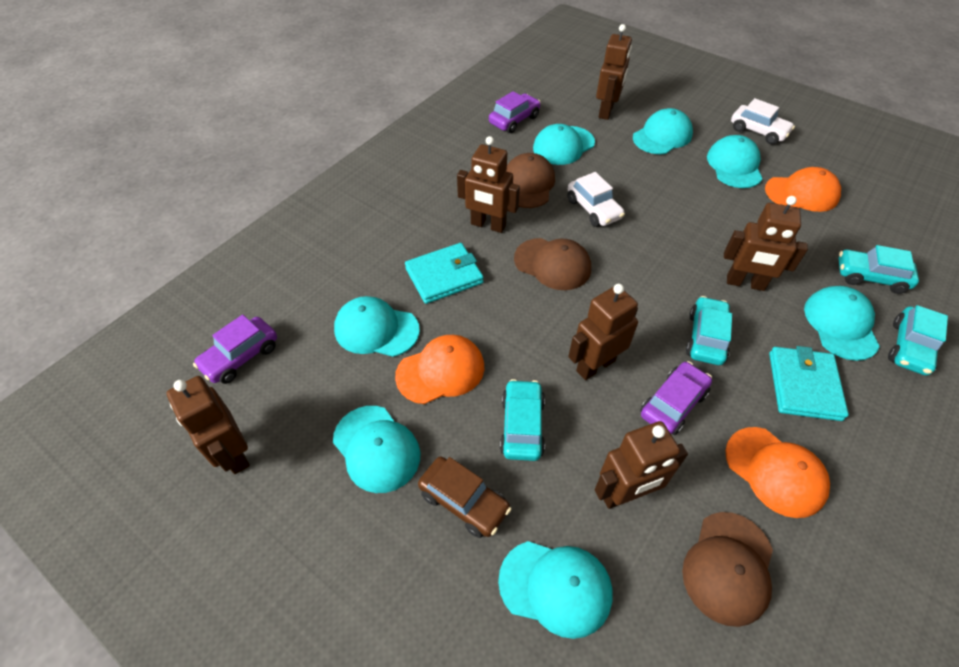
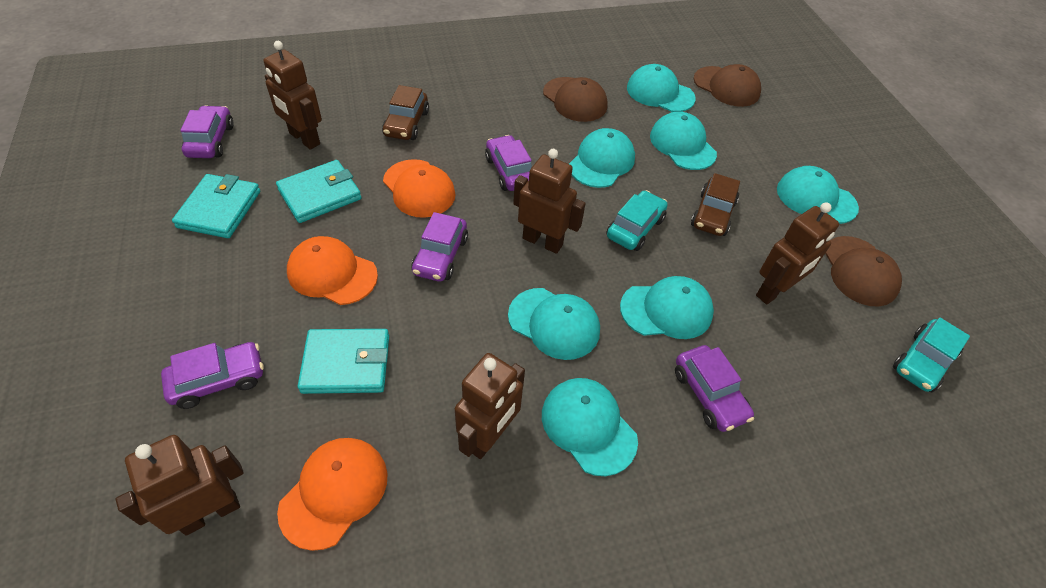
brown car: 1 -> 2
brown robot: 6 -> 5
purple car: 3 -> 5
turquoise car: 4 -> 2
turquoise wallet: 2 -> 3
white car: 2 -> 0

